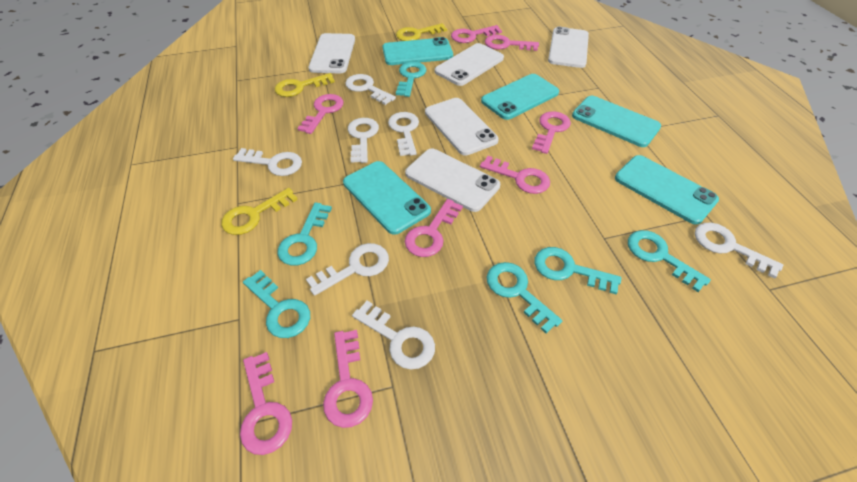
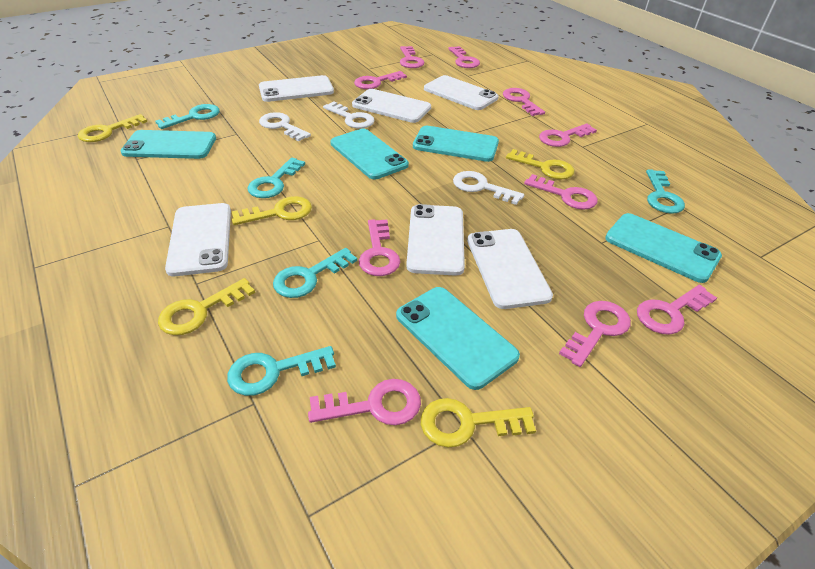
pink key: 8 -> 10
turquoise key: 6 -> 5
white key: 7 -> 3
white phone: 5 -> 6
yellow key: 3 -> 5

